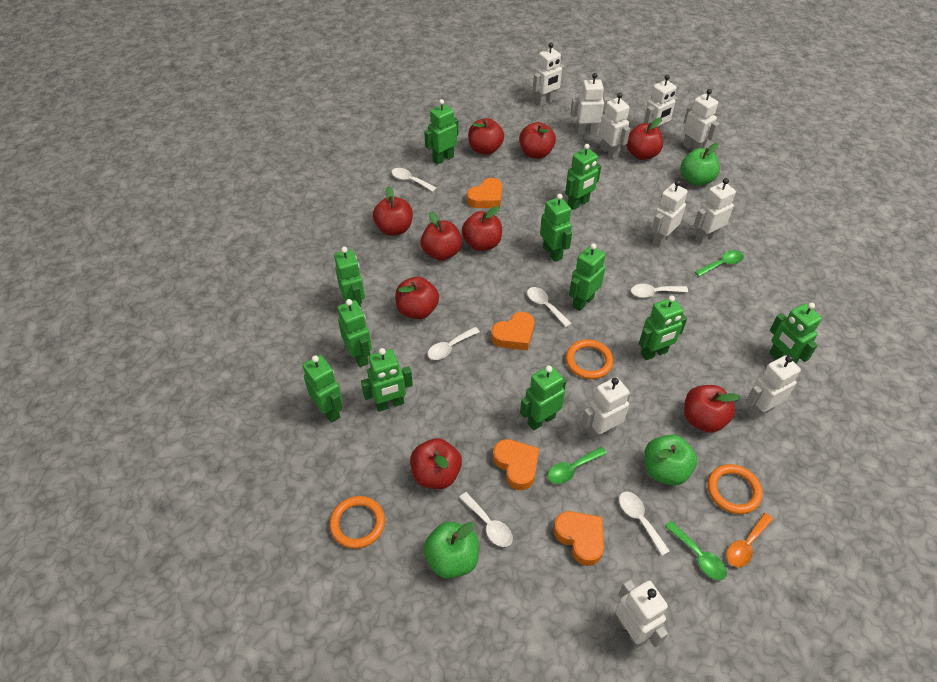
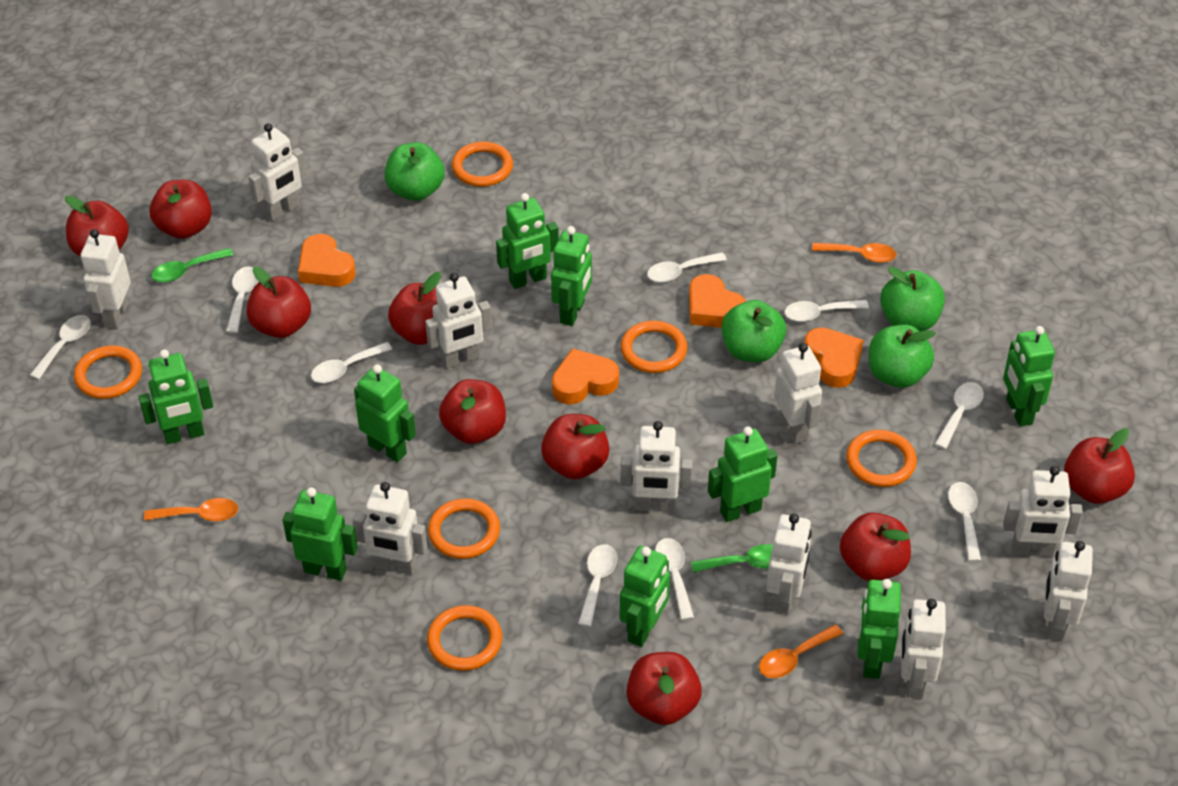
green apple: 3 -> 4
green robot: 11 -> 9
green spoon: 3 -> 2
orange ring: 3 -> 6
orange spoon: 1 -> 3
white spoon: 6 -> 9

